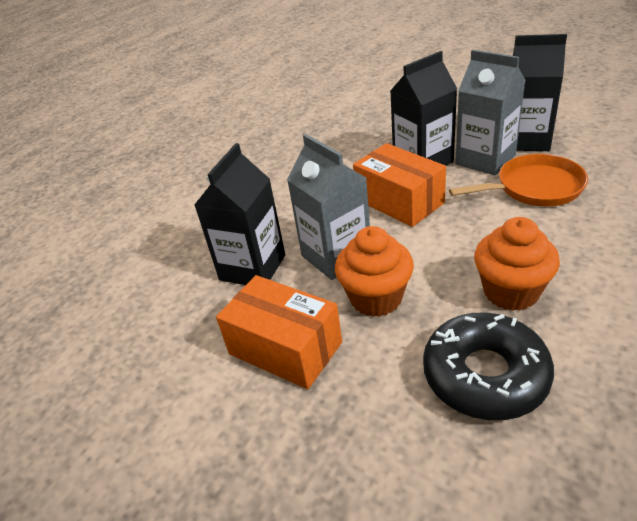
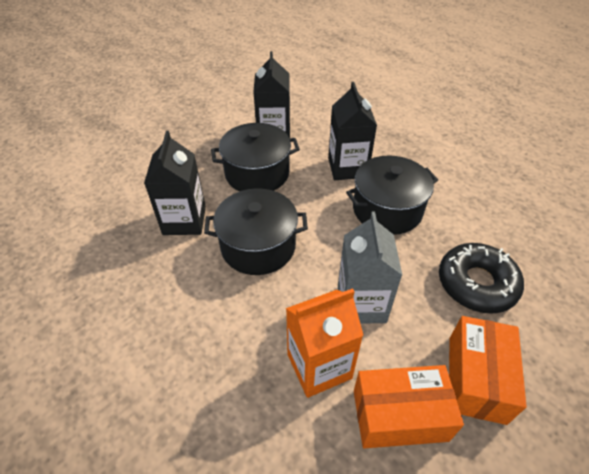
black pot: 0 -> 3
grey carton: 2 -> 1
orange carton: 0 -> 1
orange cupcake: 2 -> 0
orange pan: 1 -> 0

